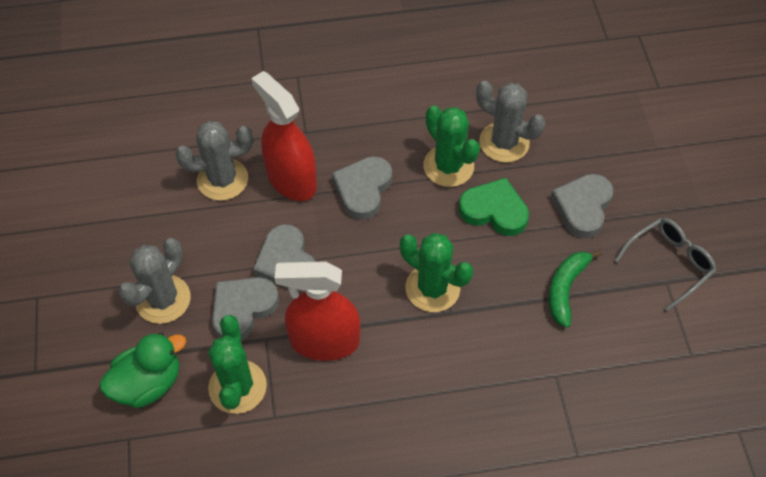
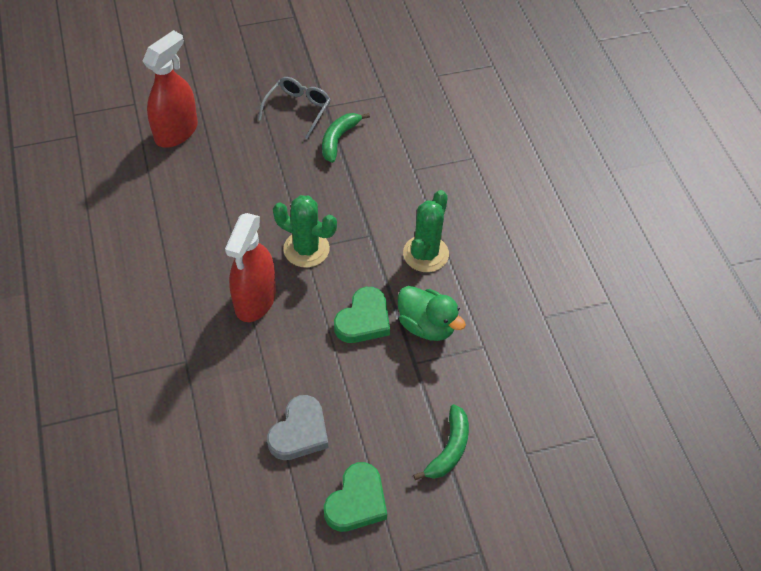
green banana: 1 -> 2
green cactus: 3 -> 2
green heart: 1 -> 2
grey cactus: 3 -> 0
grey heart: 4 -> 1

